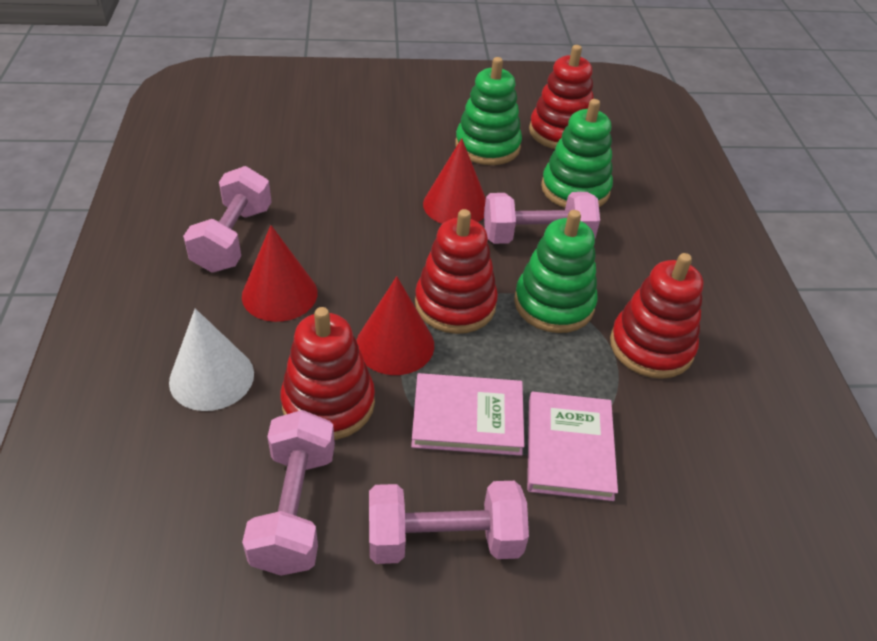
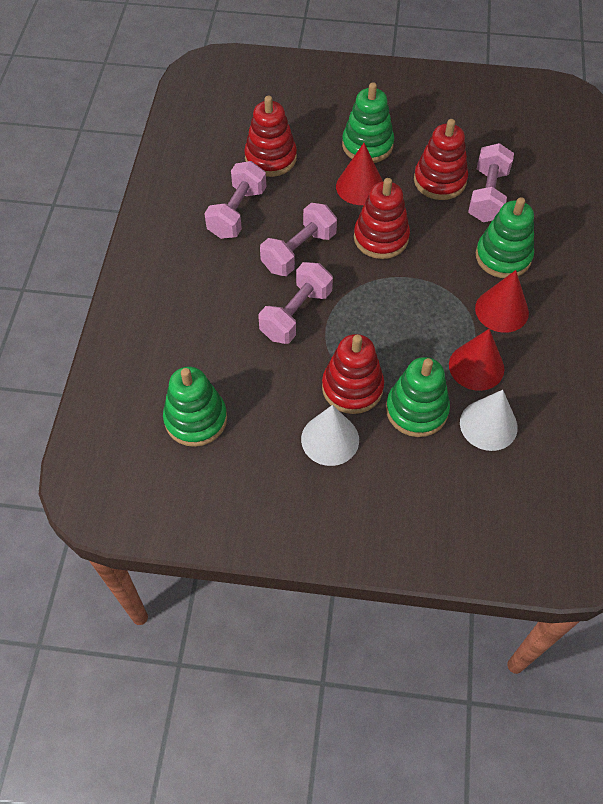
green stacking toy: 3 -> 4
pink book: 2 -> 0
white cone: 1 -> 2

